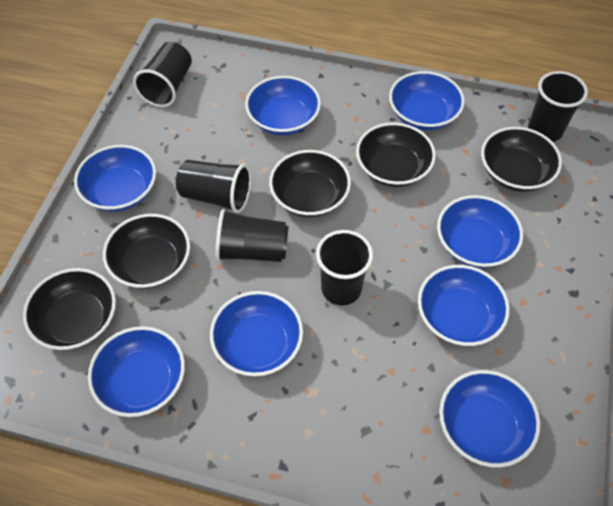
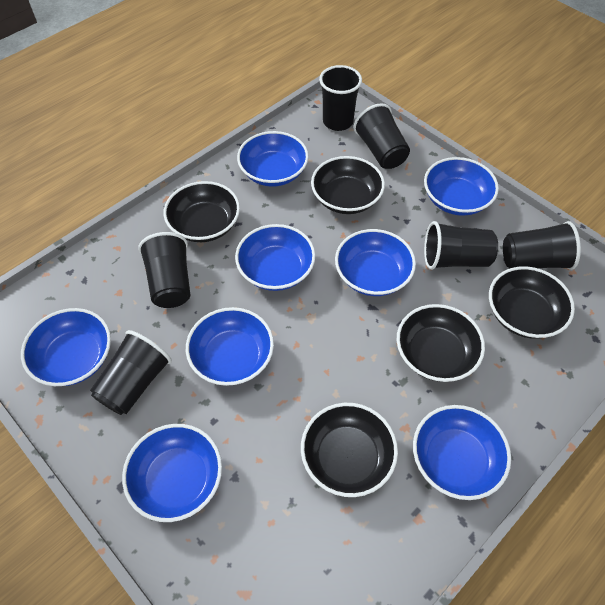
black cup: 5 -> 6

